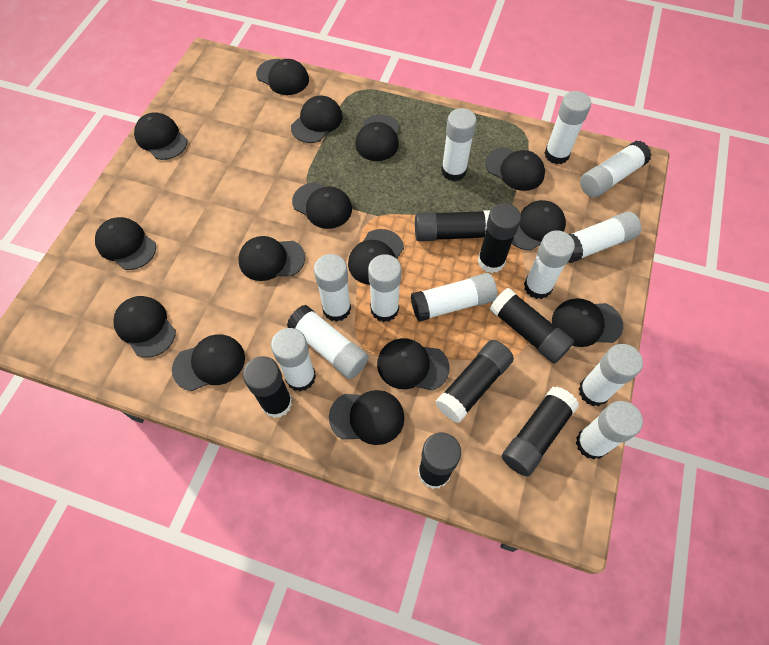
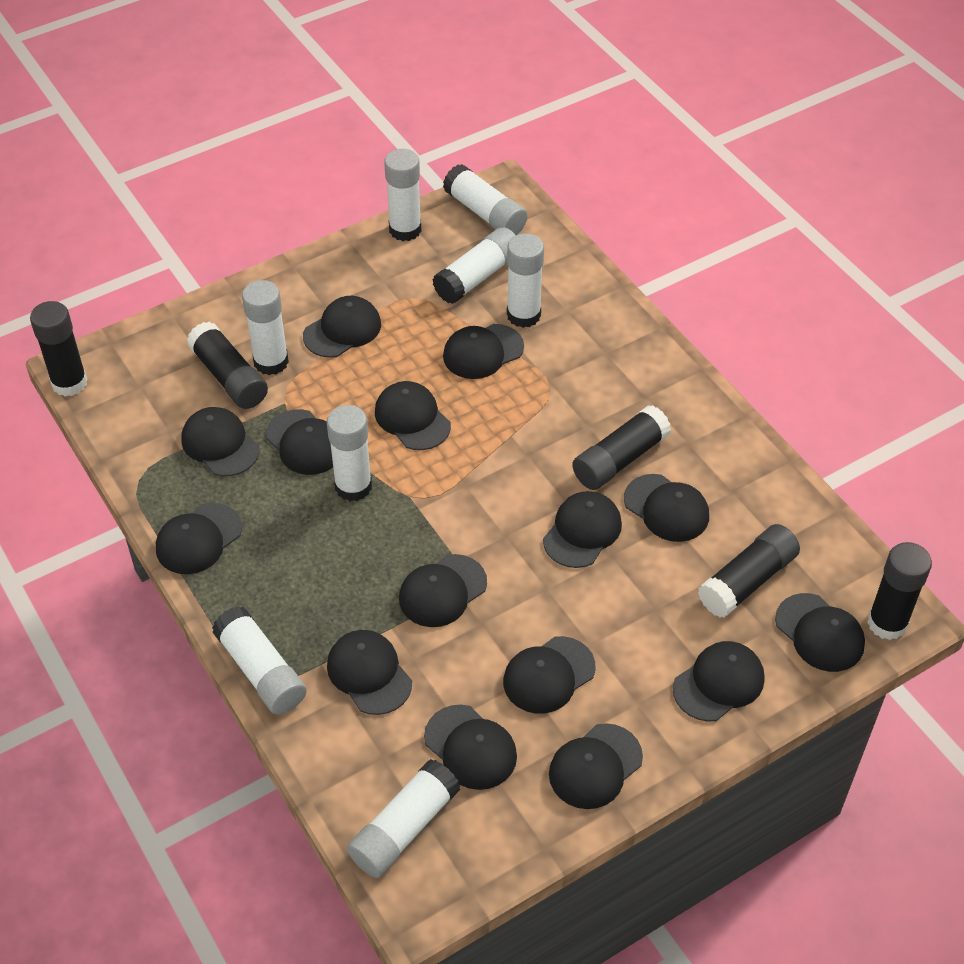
black glue stick: 7 -> 5
white glue stick: 12 -> 8

